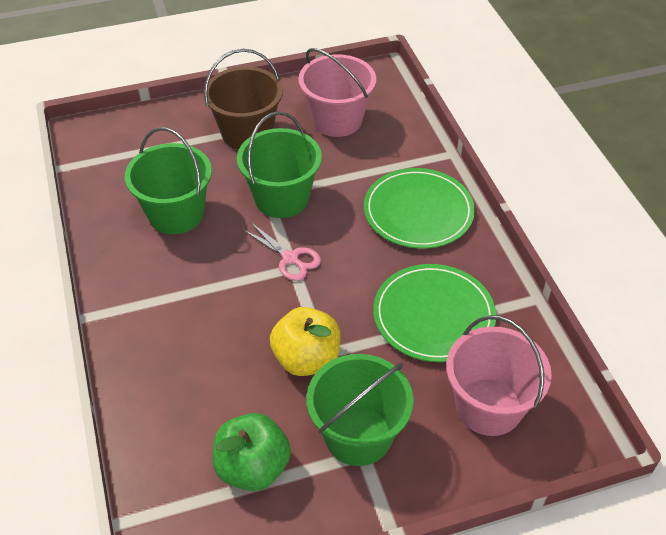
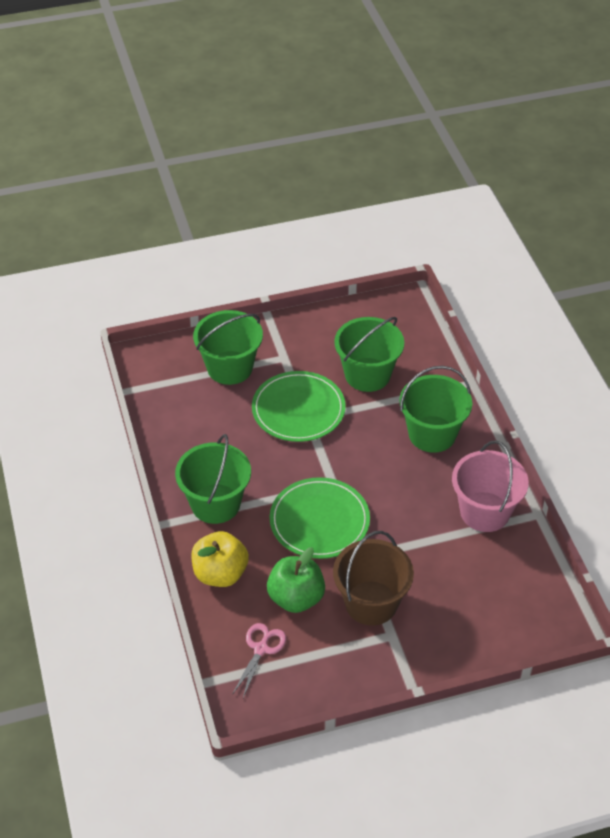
green bucket: 3 -> 4
pink bucket: 2 -> 1

